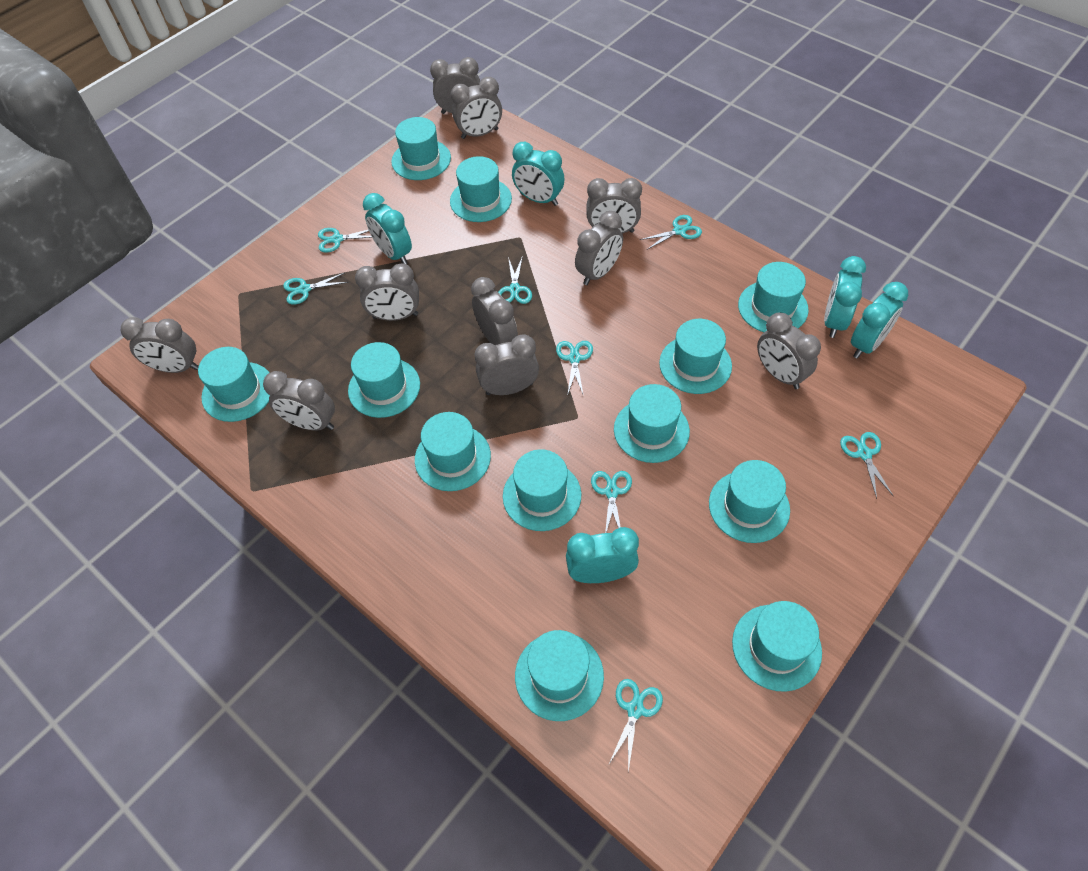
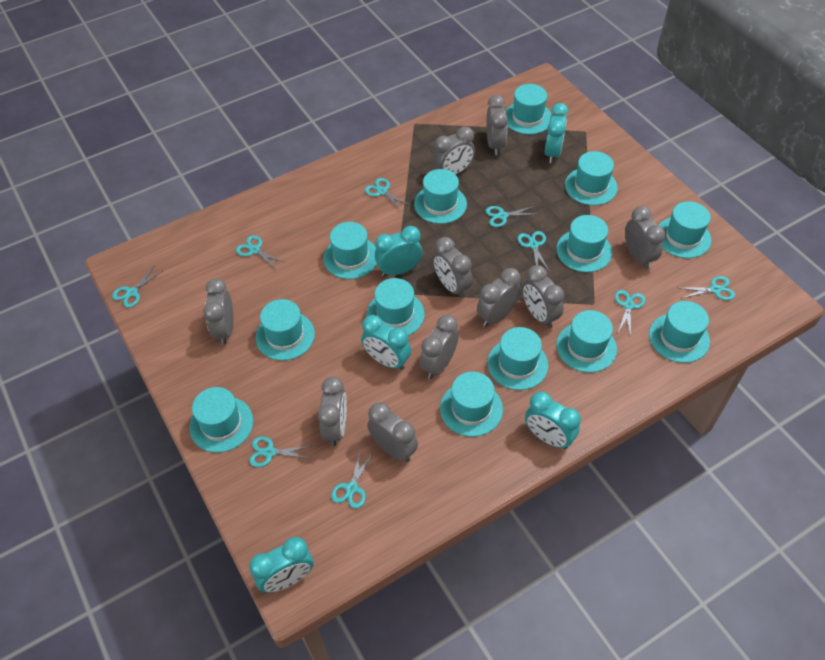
turquoise hat: 12 -> 13
turquoise scissors: 8 -> 9

